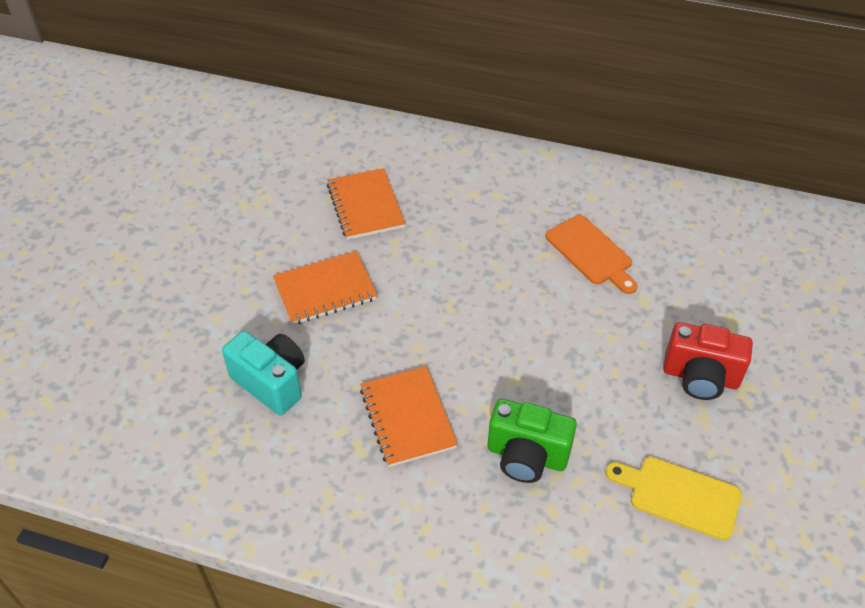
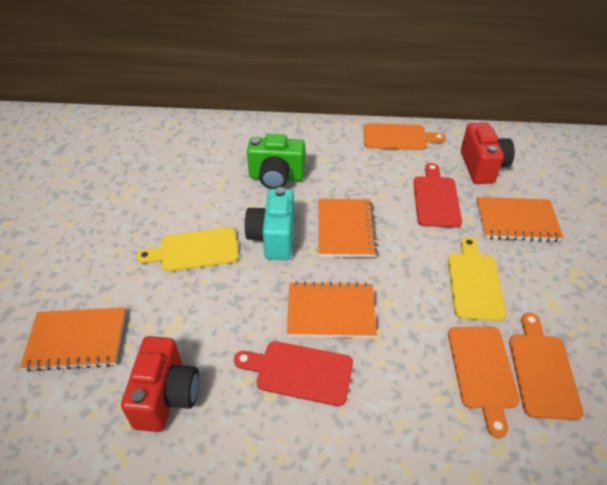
orange cutting board: 1 -> 3
orange notebook: 3 -> 4
red camera: 1 -> 2
red cutting board: 0 -> 2
yellow cutting board: 1 -> 2

